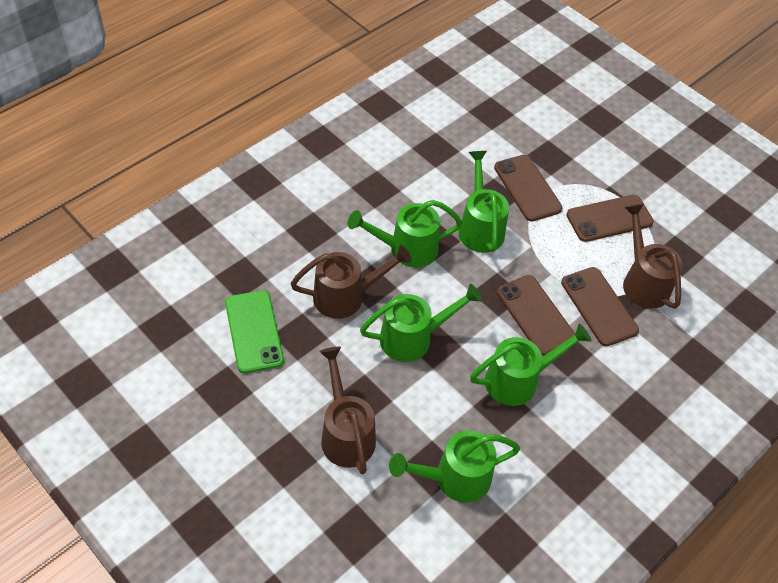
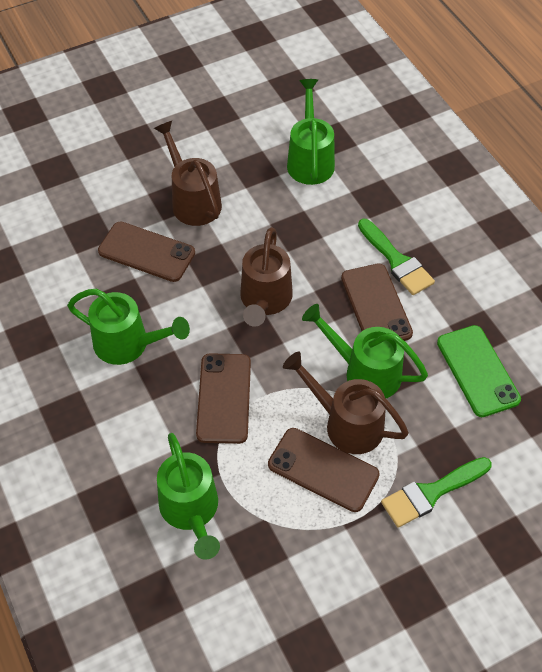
green brush: 0 -> 2
green watering can: 5 -> 4

